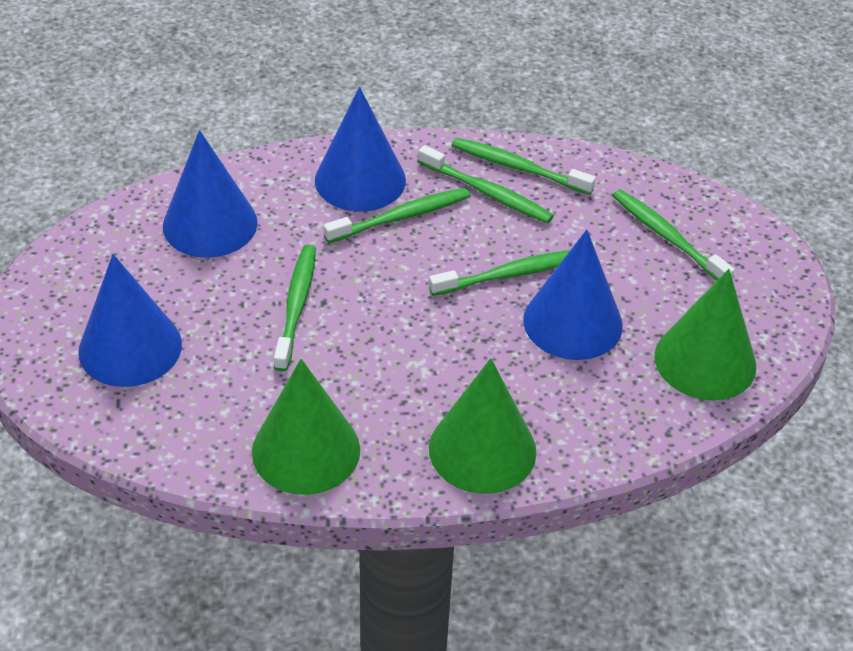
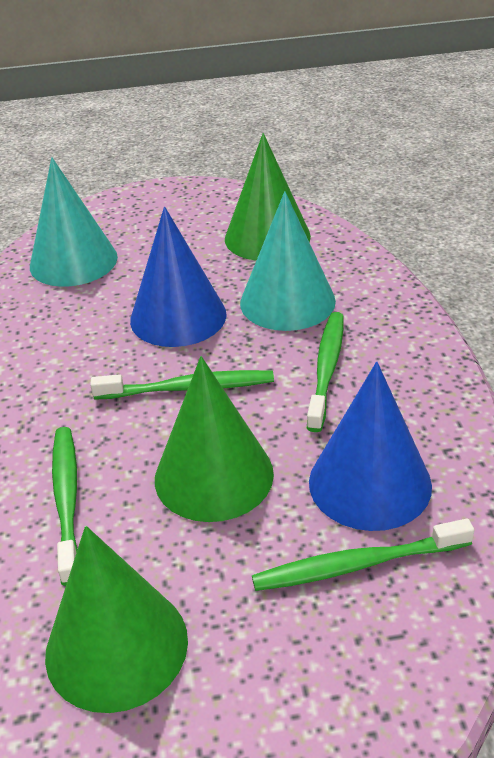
blue cone: 4 -> 2
green toothbrush: 6 -> 4
turquoise cone: 0 -> 2

